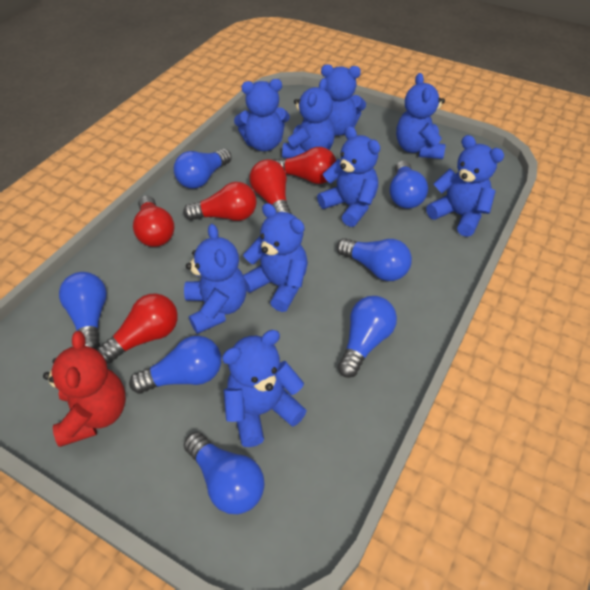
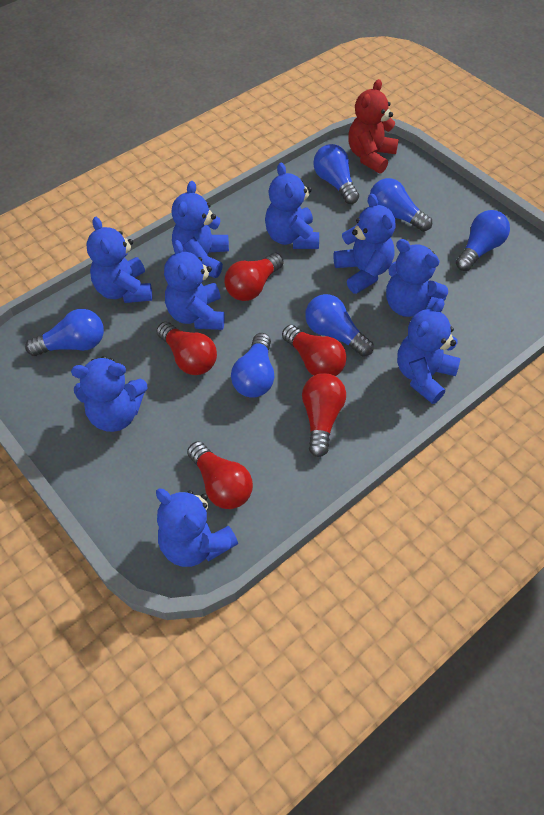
blue light bulb: 7 -> 6

